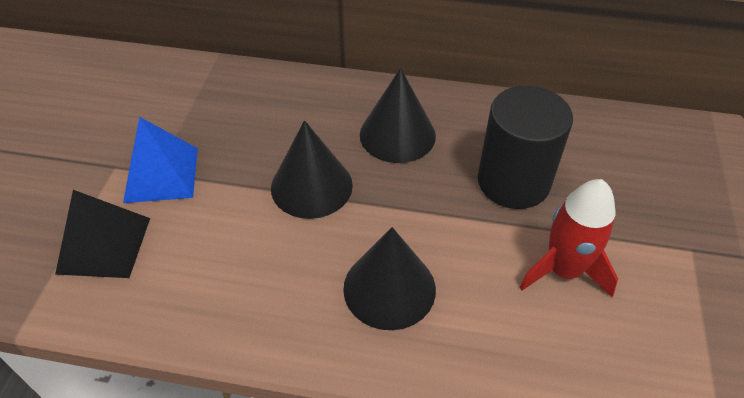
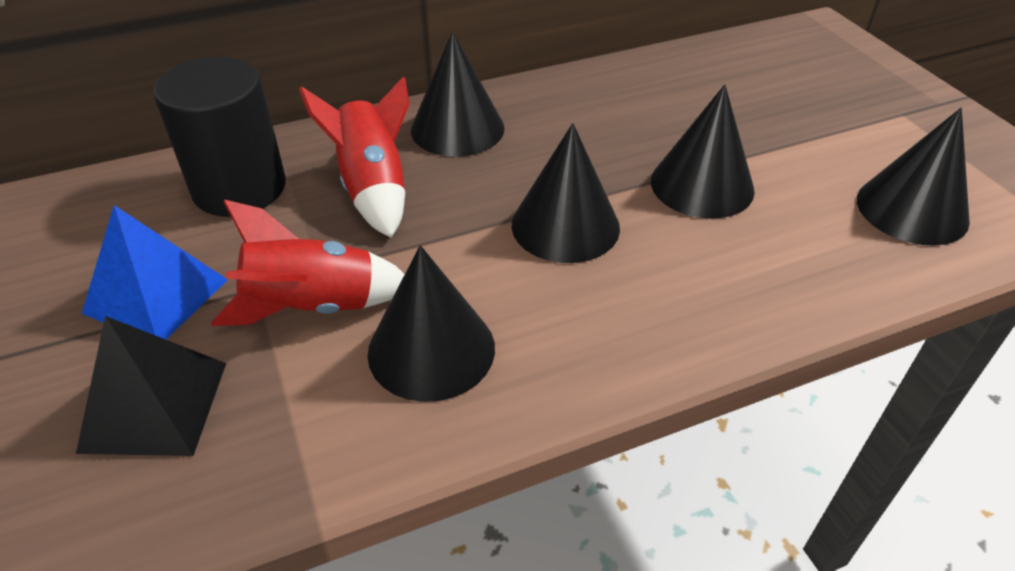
black cone: 3 -> 5
red rocket: 1 -> 2

